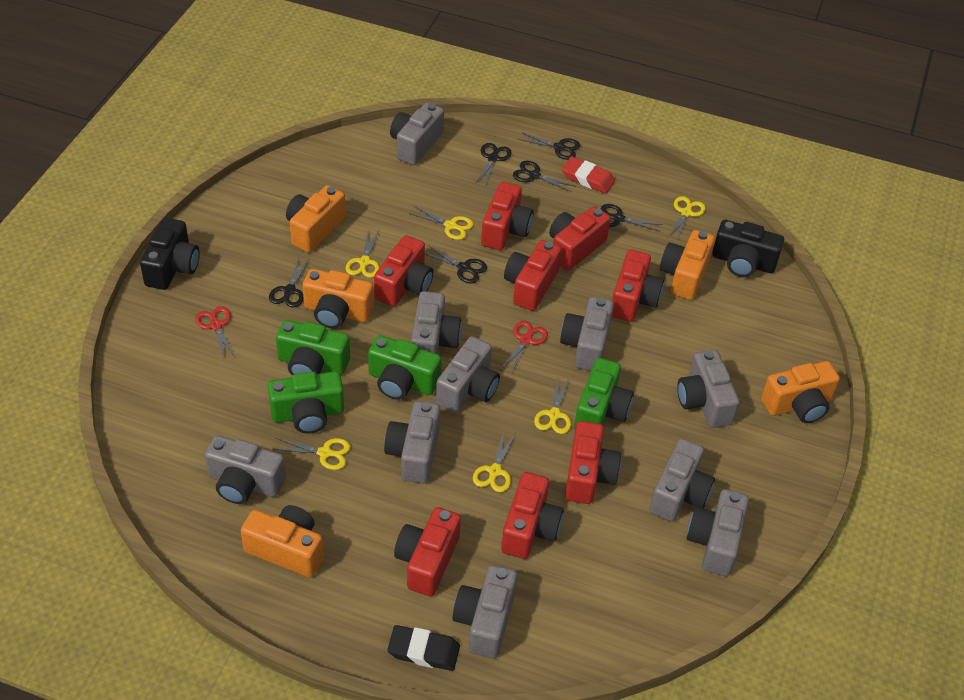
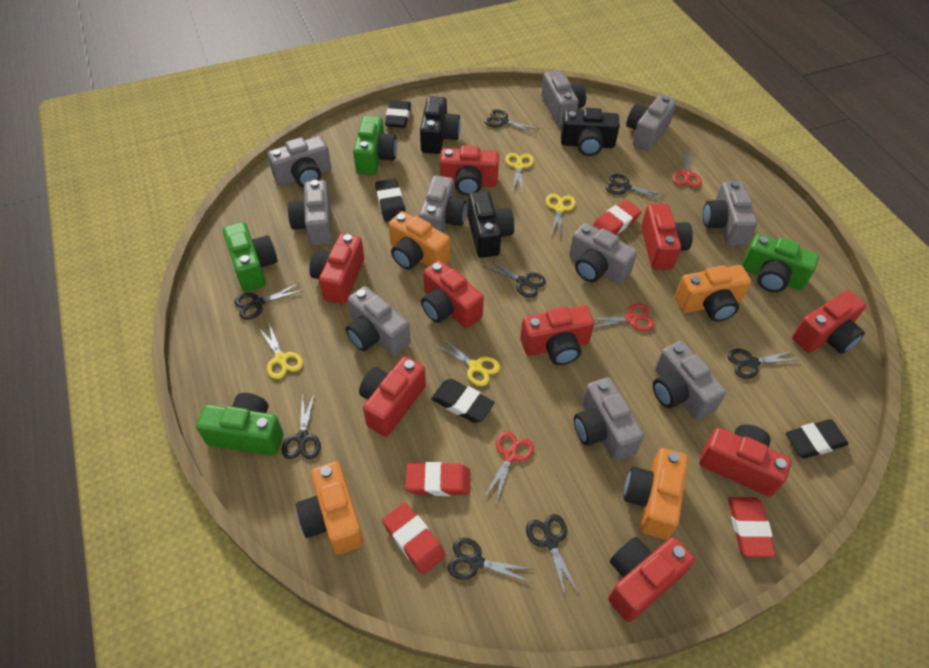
black camera: 2 -> 3
black eraser: 1 -> 4
black scissors: 6 -> 8
orange camera: 5 -> 4
red camera: 8 -> 9
red eraser: 1 -> 4
red scissors: 2 -> 3
yellow scissors: 6 -> 4

